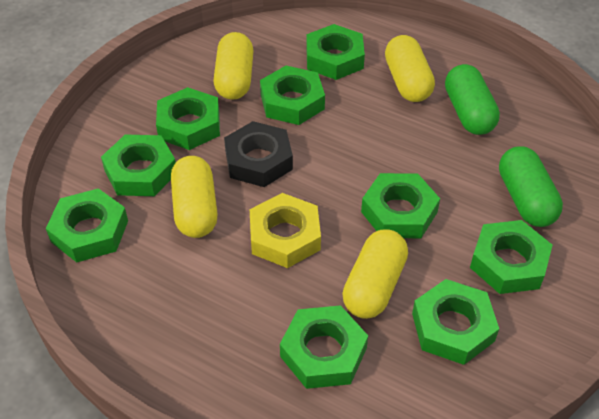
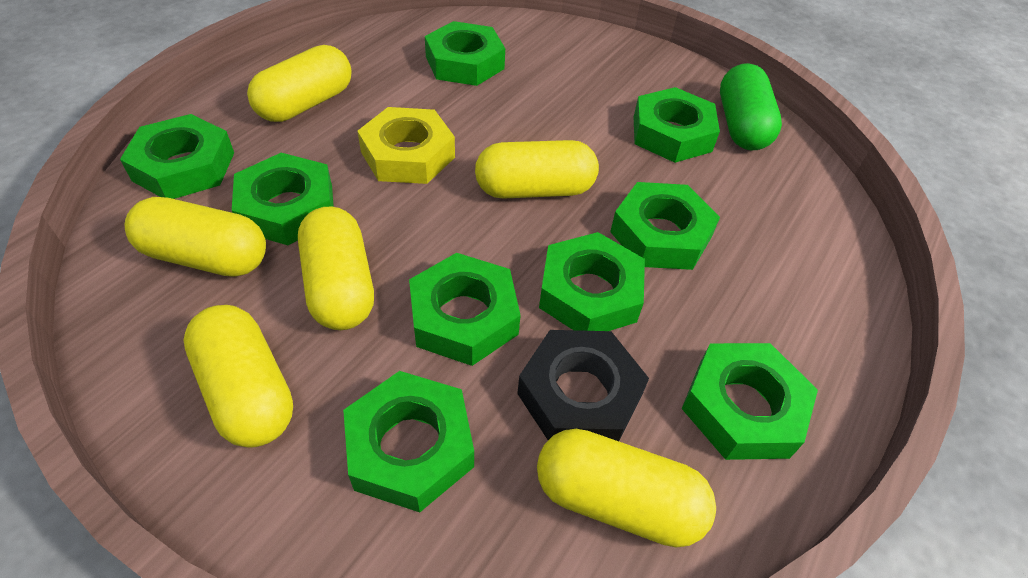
green capsule: 2 -> 1
yellow capsule: 4 -> 6

